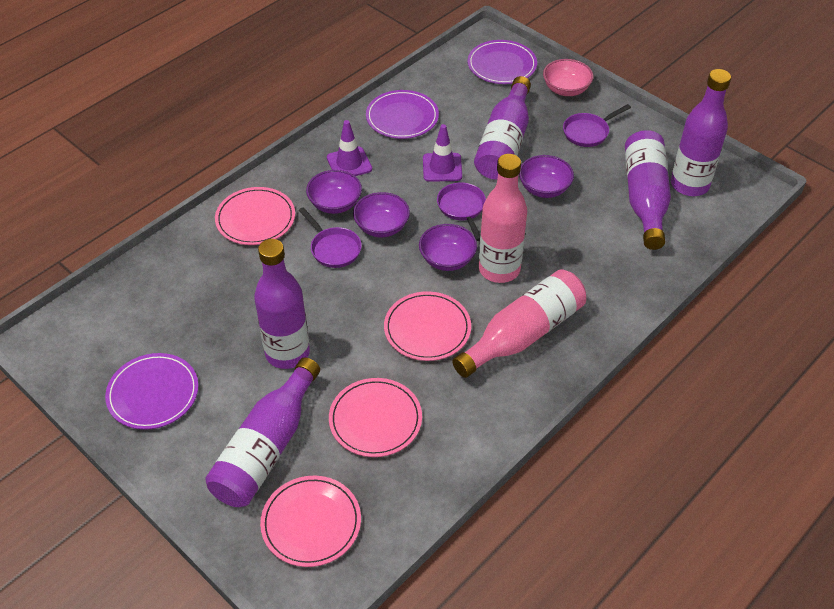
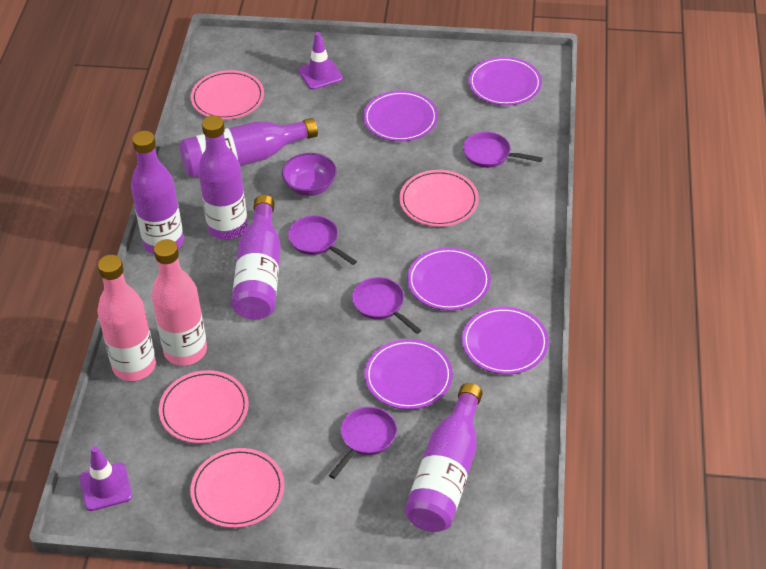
pink bowl: 1 -> 0
purple bowl: 4 -> 1
purple pan: 3 -> 4
purple plate: 3 -> 5

